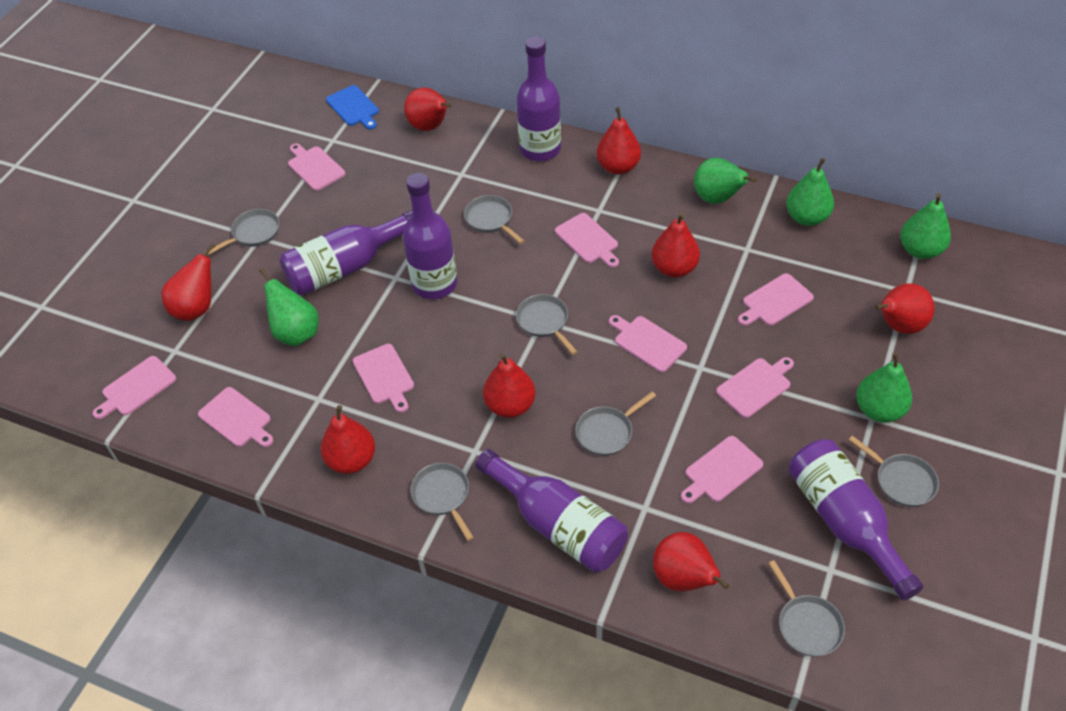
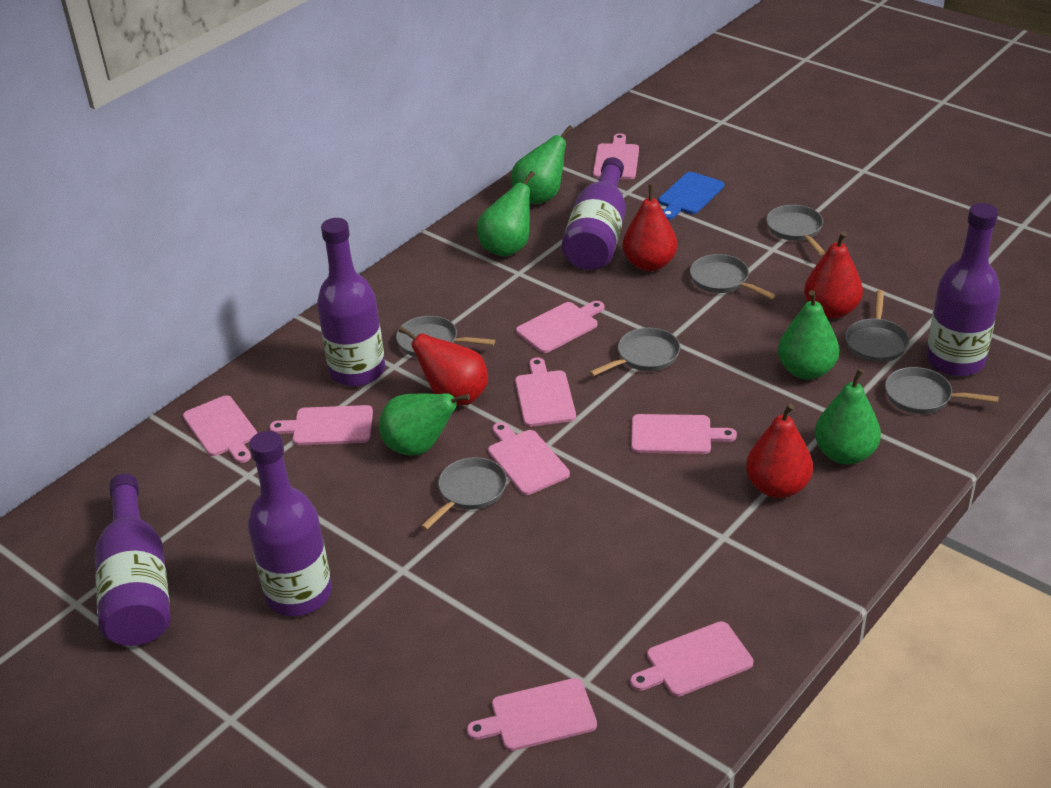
red pear: 8 -> 4

